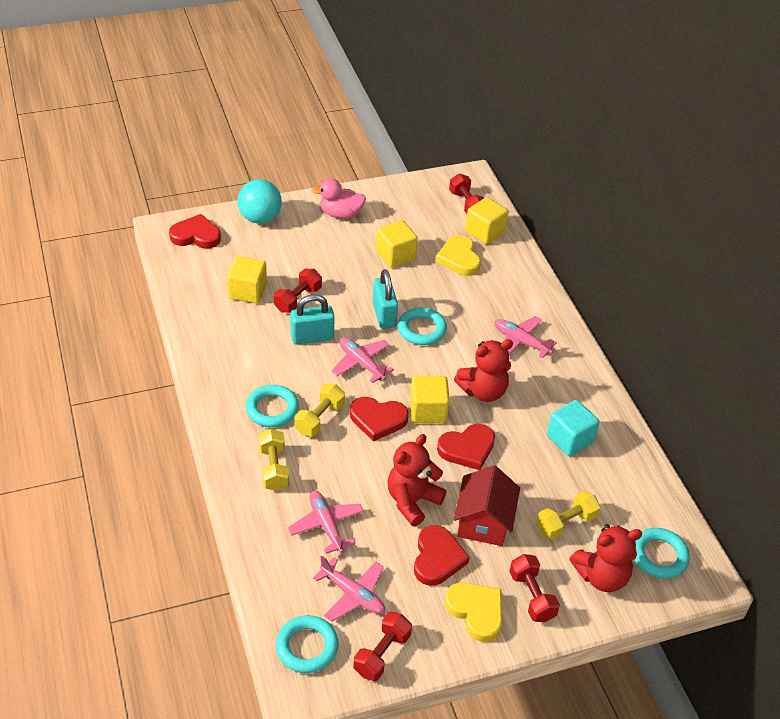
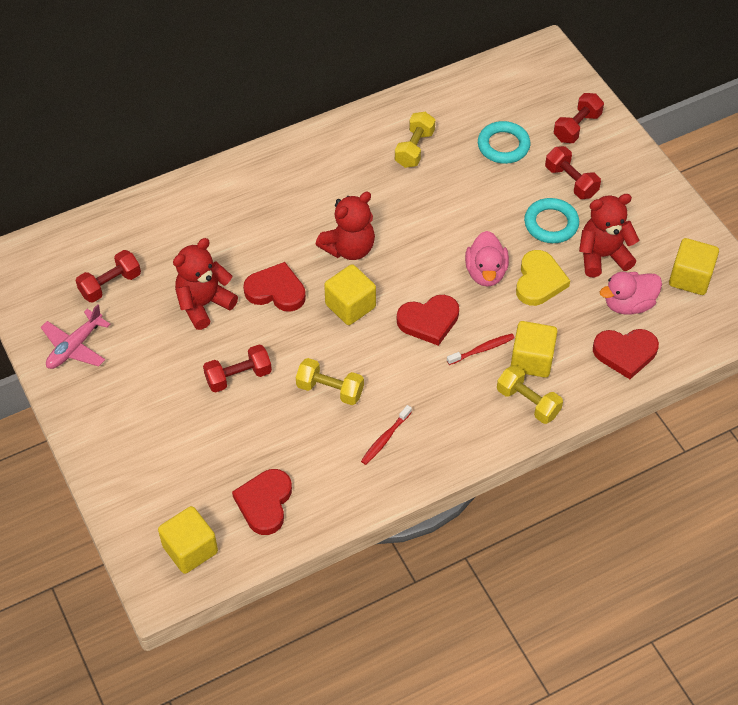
pink duck: 1 -> 2
pink plane: 4 -> 1
red house: 1 -> 0
red toothbrush: 0 -> 2
turquoise ball: 1 -> 0
turquoise cube: 1 -> 0
turquoise padlock: 2 -> 0
turquoise ring: 4 -> 2
yellow heart: 2 -> 1

